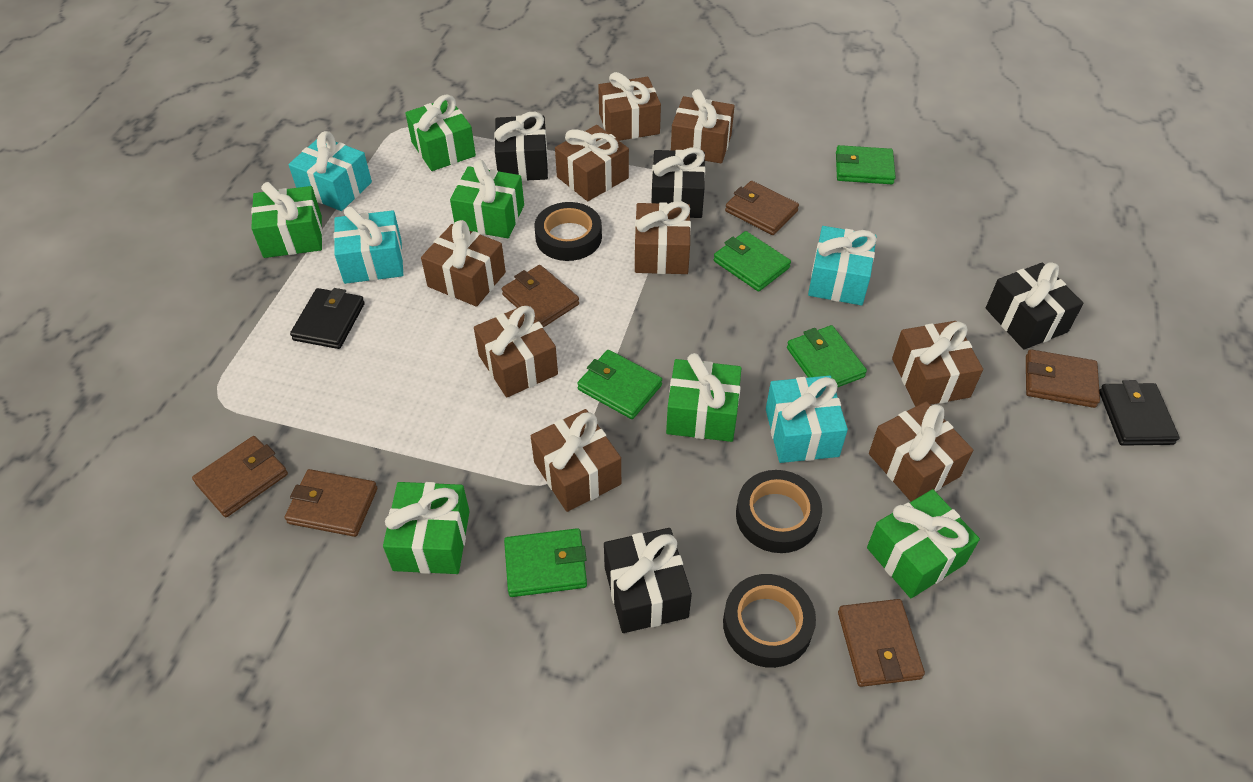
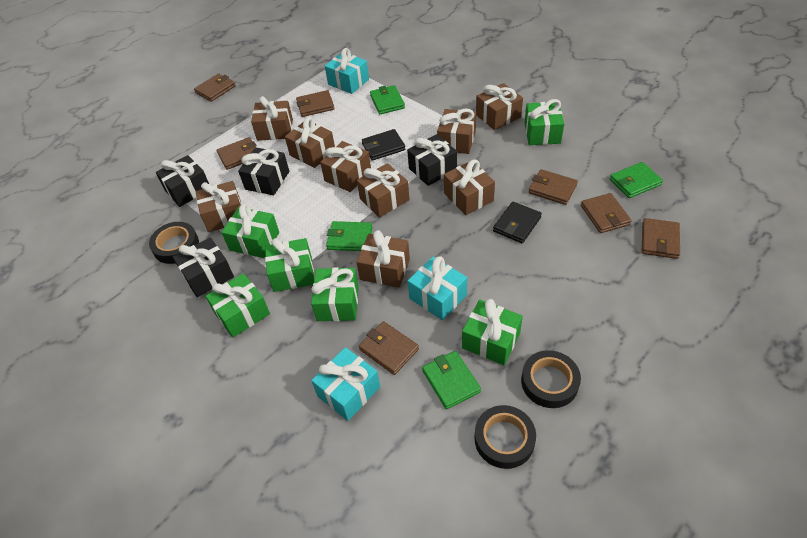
brown wallet: 6 -> 7
green wallet: 5 -> 4
turquoise gift: 4 -> 3

